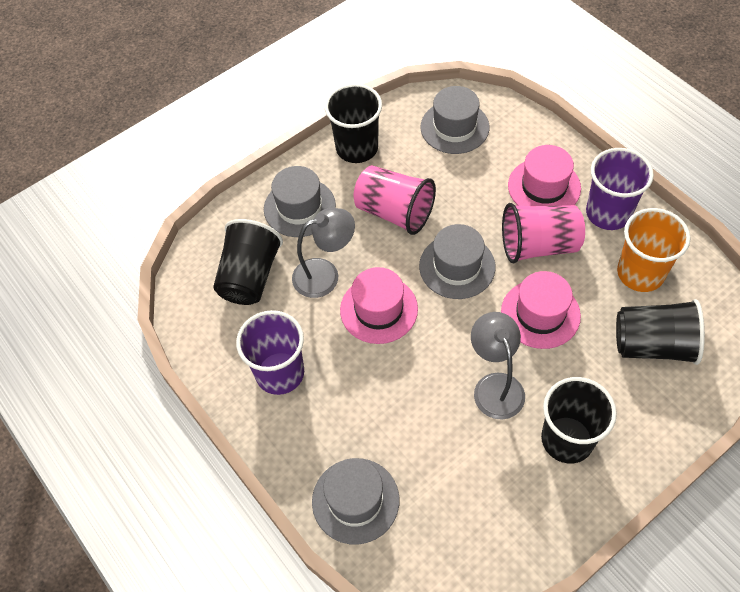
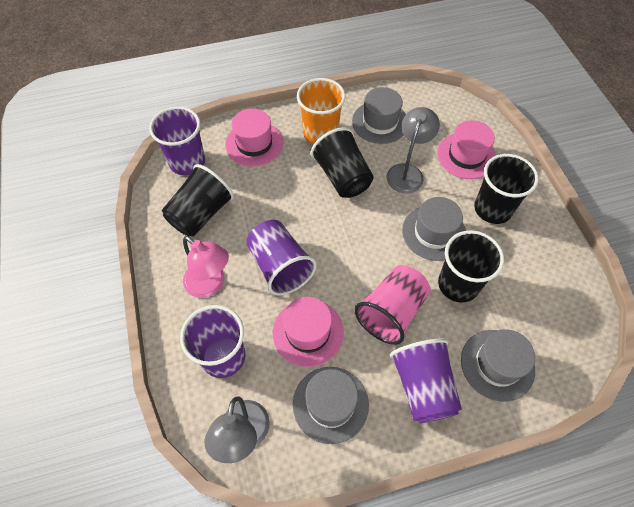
pink cup: 2 -> 1
pink lamp: 0 -> 1
purple cup: 2 -> 4

